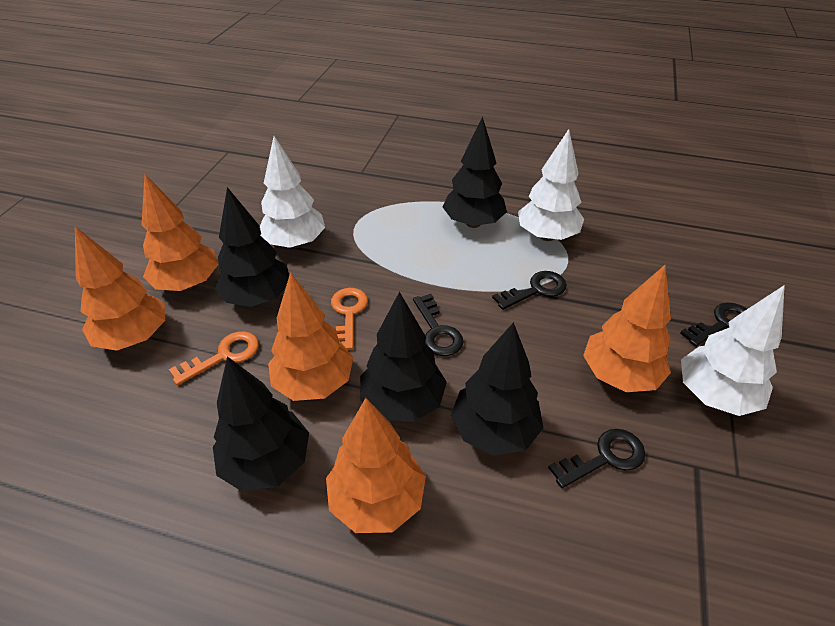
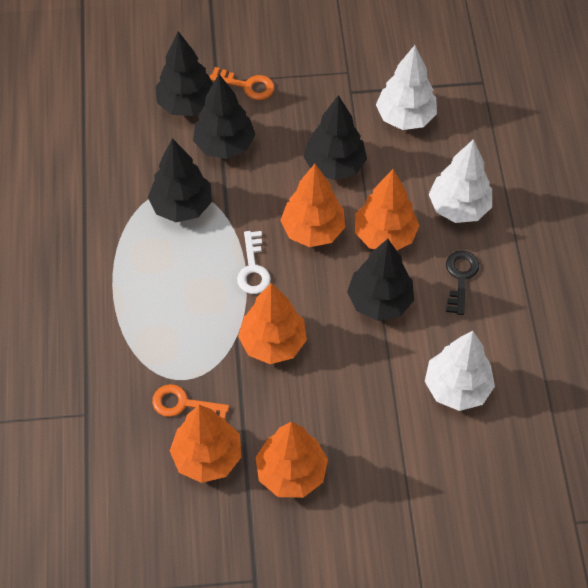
black key: 4 -> 1
white key: 0 -> 1

